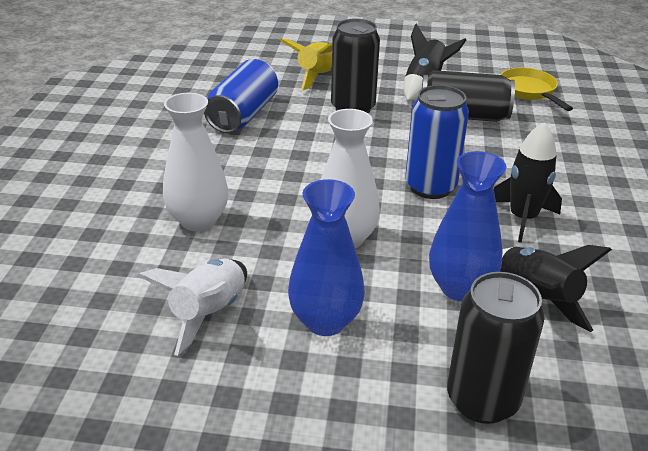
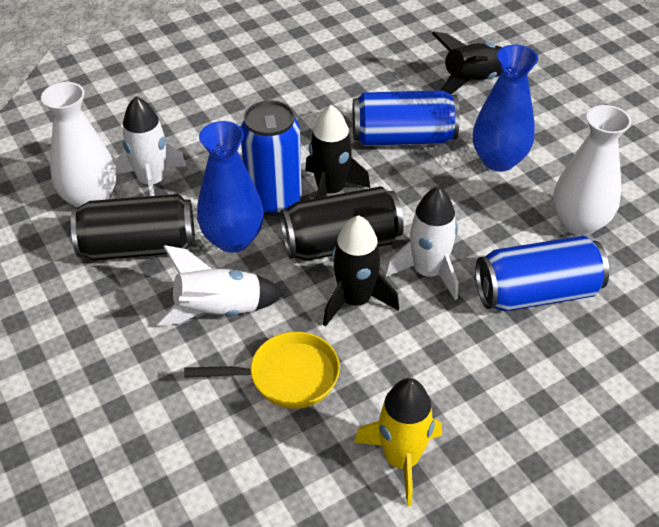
black can: 3 -> 2
blue can: 2 -> 3
white rocket: 1 -> 3

